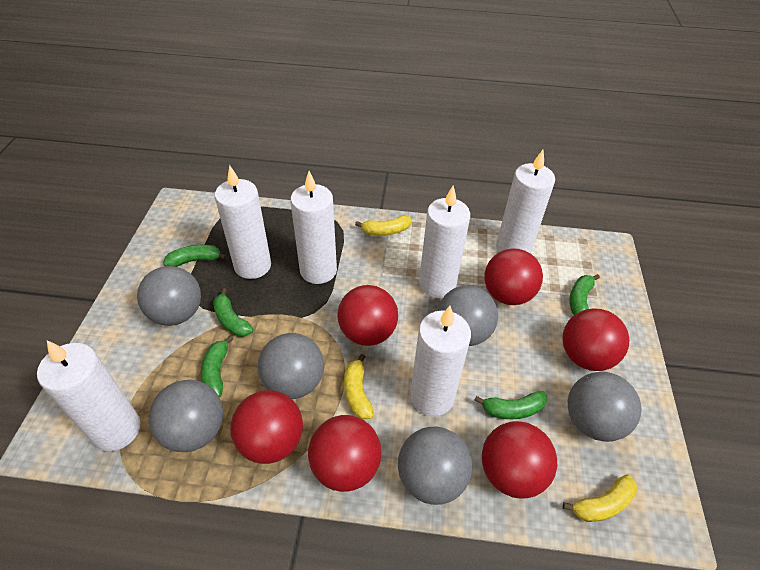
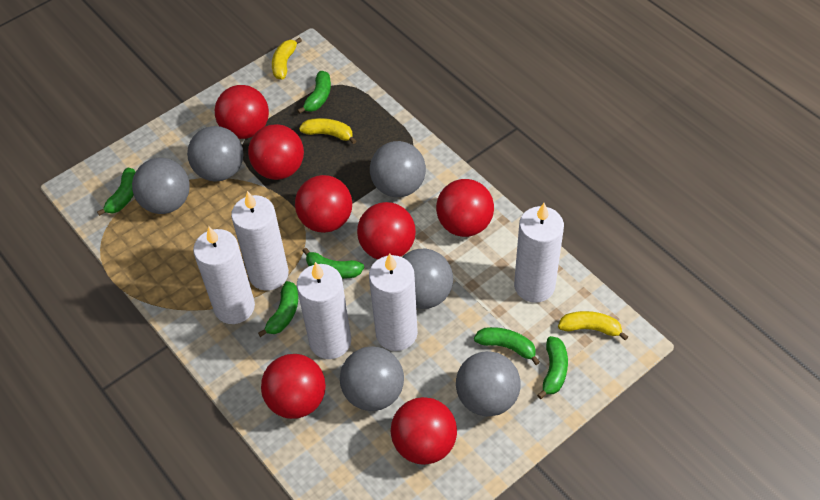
green banana: 5 -> 6
red ball: 6 -> 7
white candle: 6 -> 5

